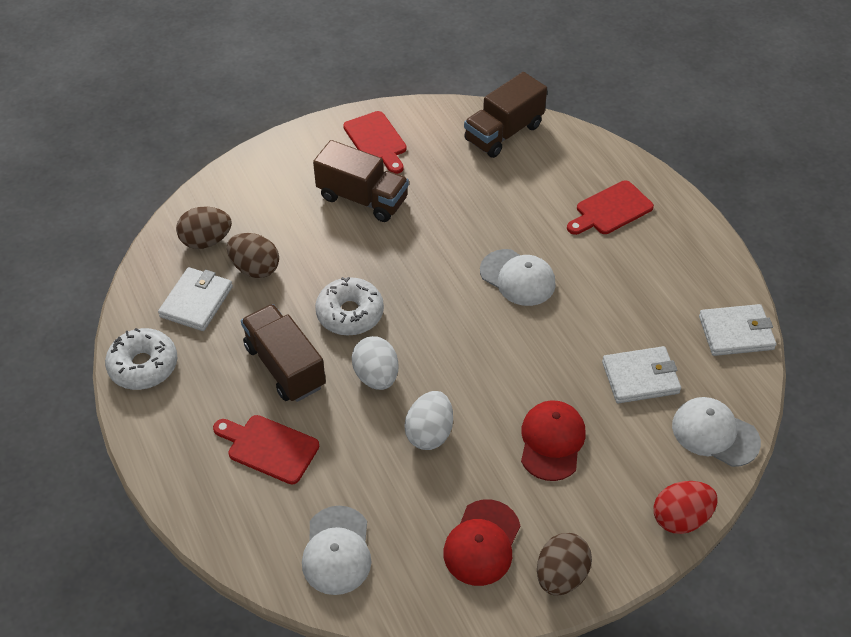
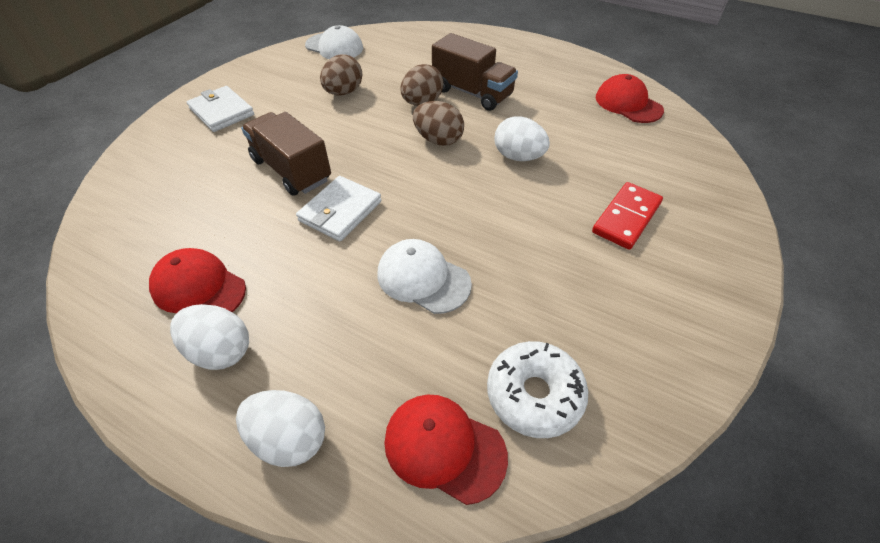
brown truck: 3 -> 2
red cap: 2 -> 3
red cutting board: 3 -> 0
red domino: 0 -> 1
red egg: 1 -> 0
white cap: 3 -> 2
white donut: 2 -> 1
white egg: 2 -> 3
white wallet: 3 -> 2

